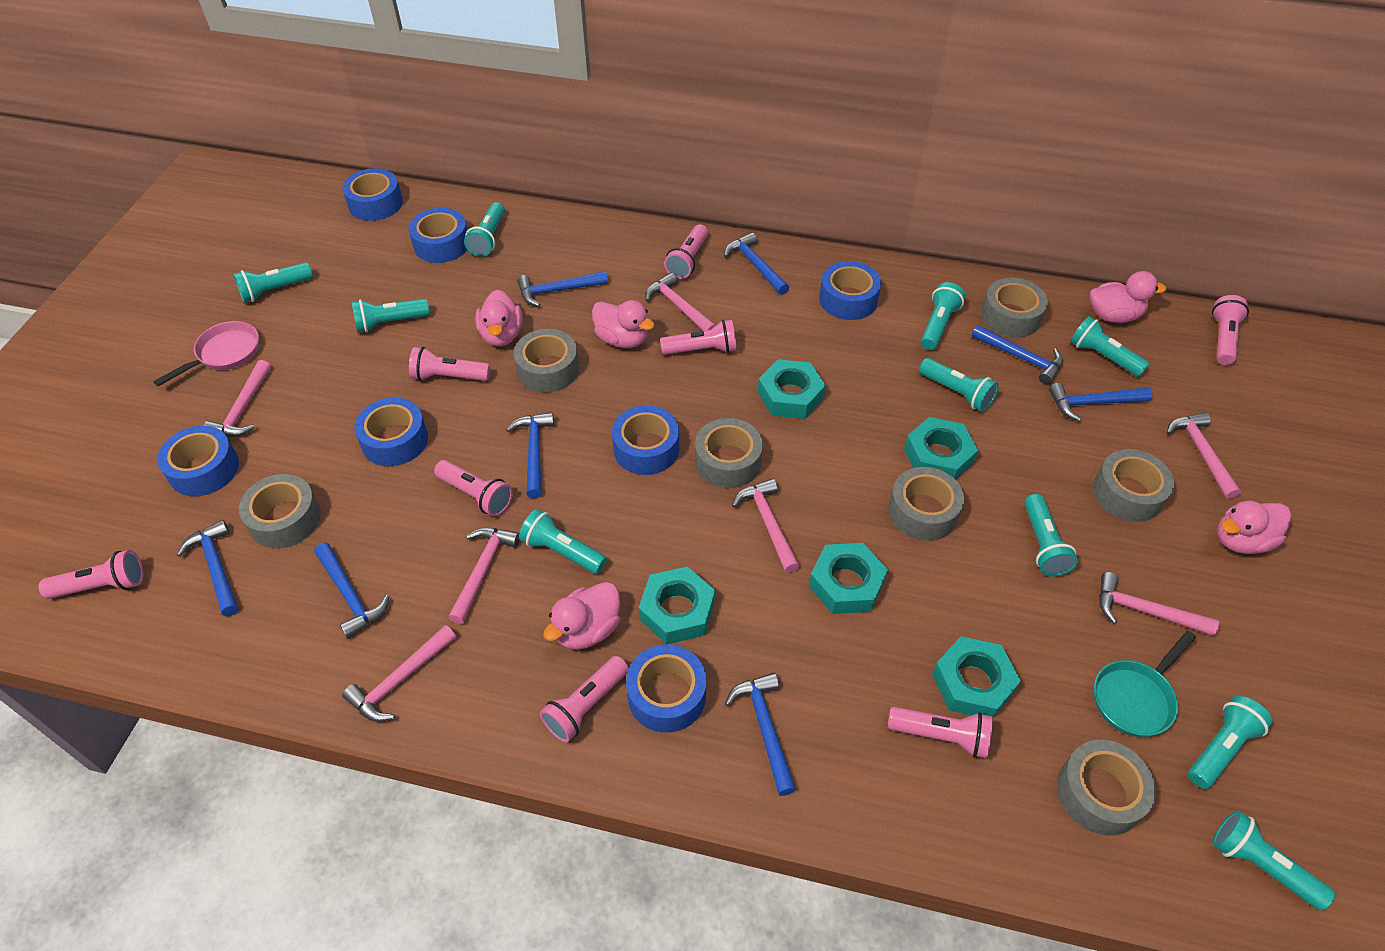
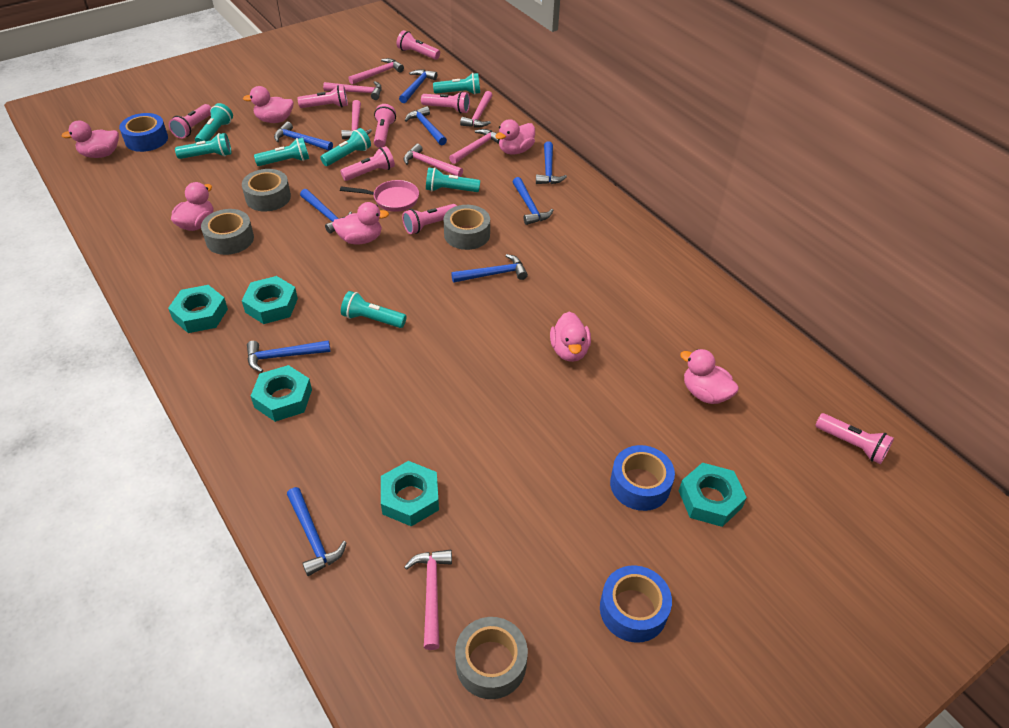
blue hammer: 8 -> 9
blue tape: 7 -> 3
grey tape: 7 -> 4
pink duck: 5 -> 7
turquoise flashlight: 10 -> 7
turquoise pan: 1 -> 0

